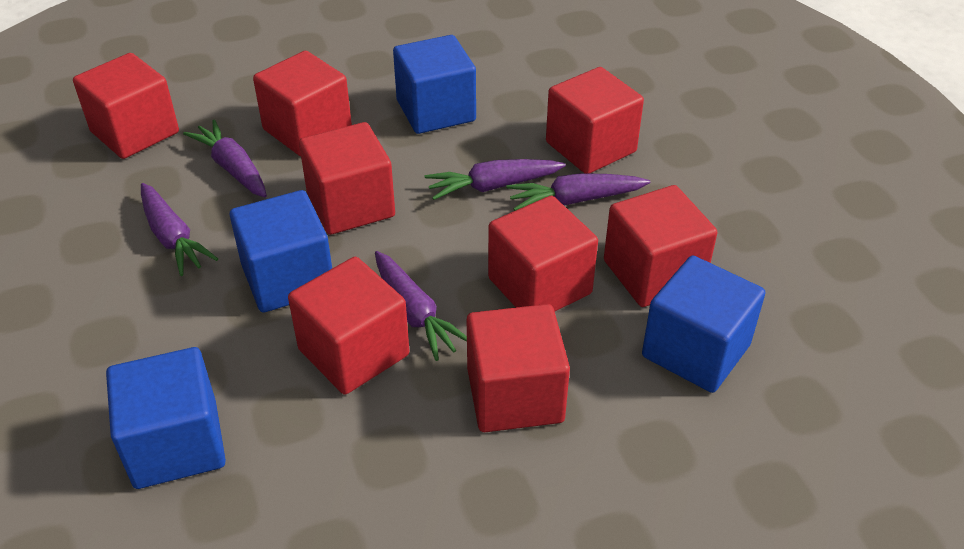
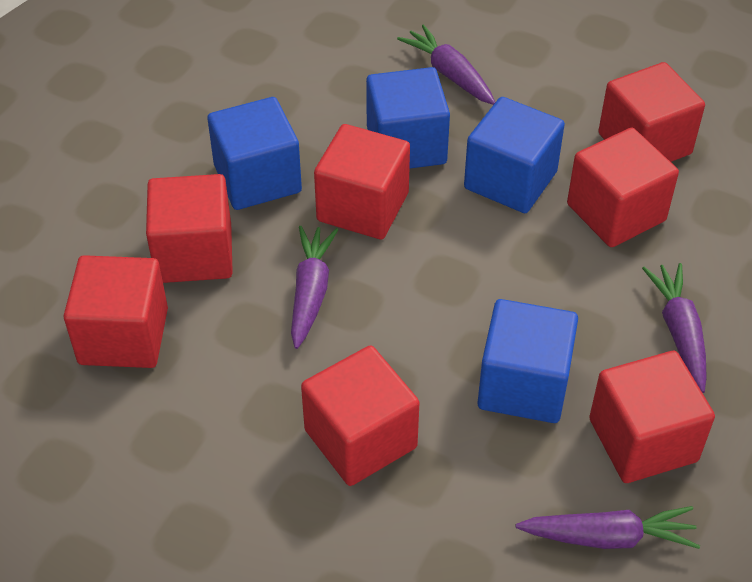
purple carrot: 5 -> 4
red cube: 8 -> 7

